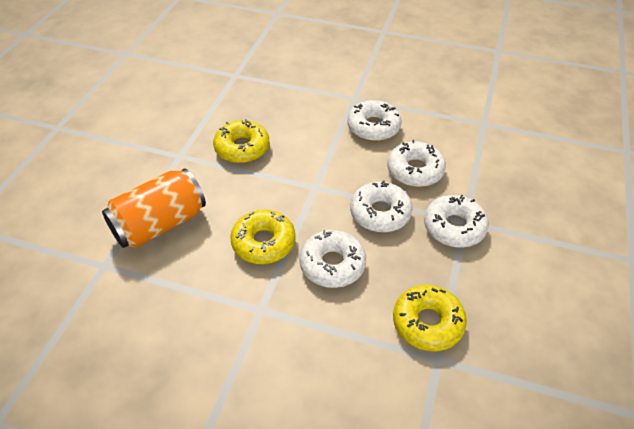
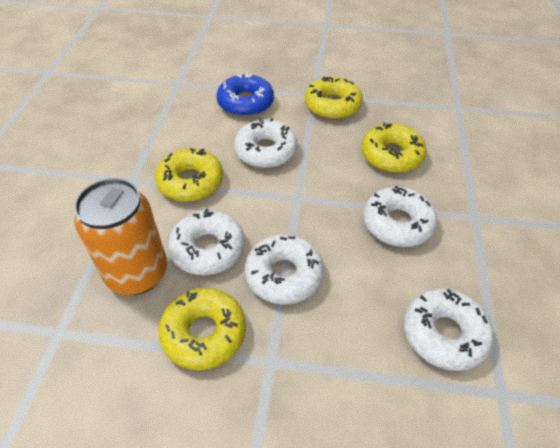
blue donut: 0 -> 1
yellow donut: 3 -> 4

